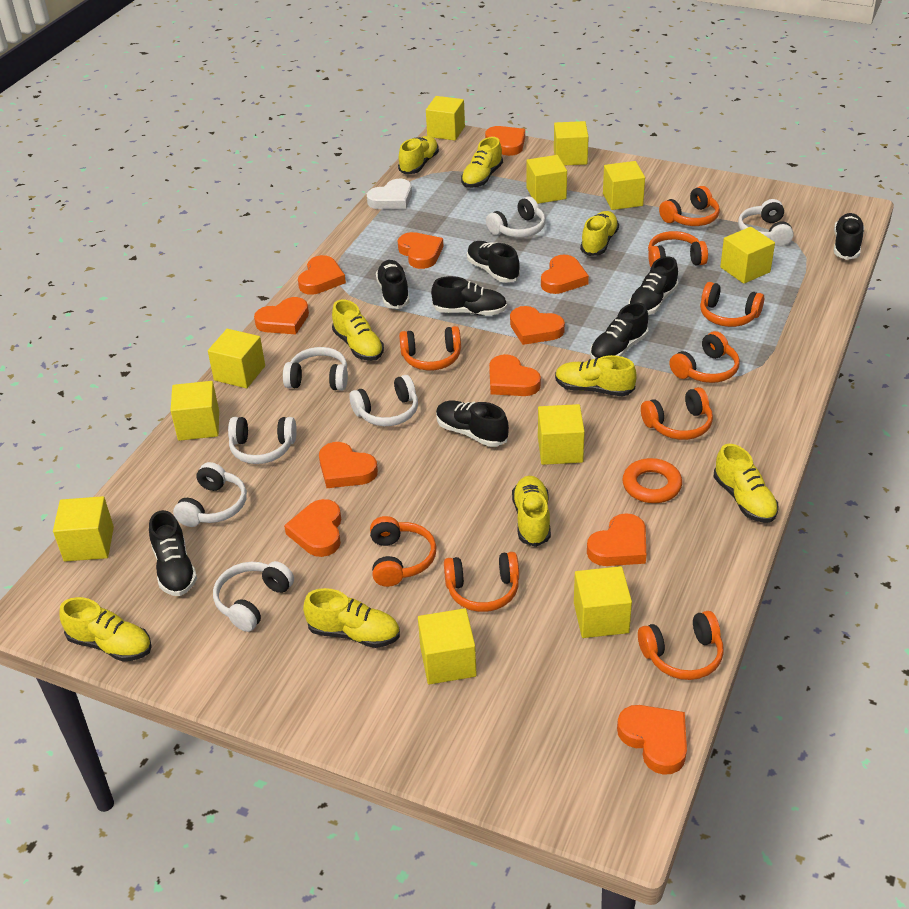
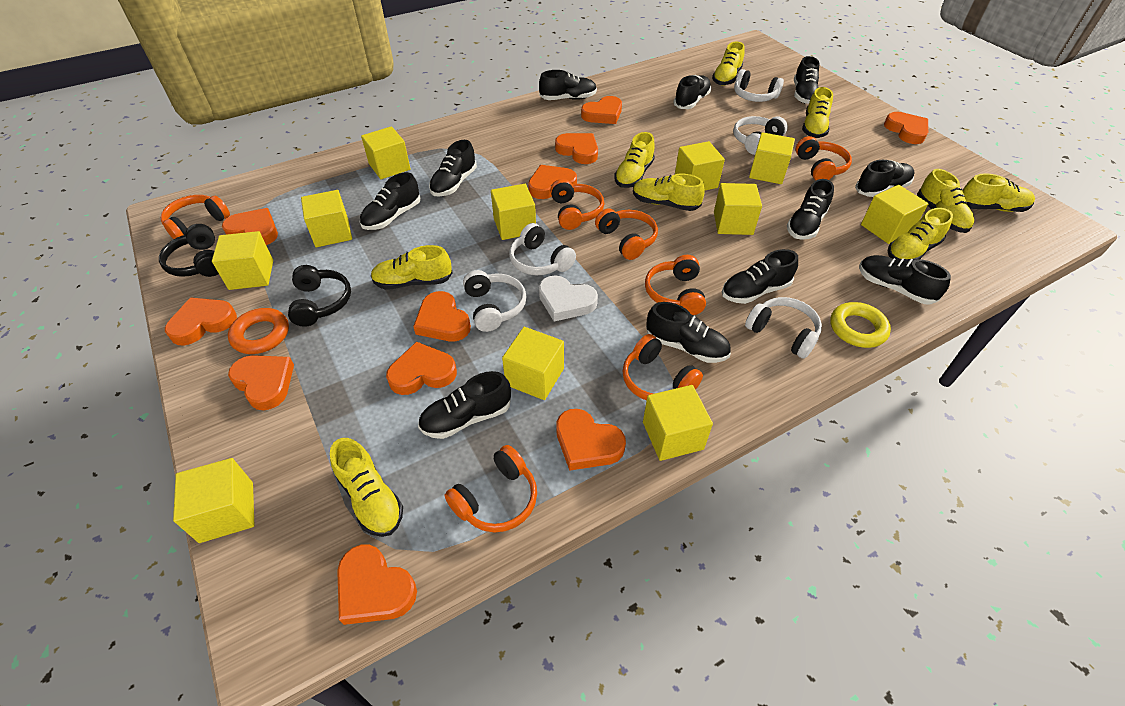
black headphones: 0 -> 2
black shoe: 8 -> 11
orange headphones: 9 -> 7
white headphones: 7 -> 5
yellow ring: 0 -> 1

